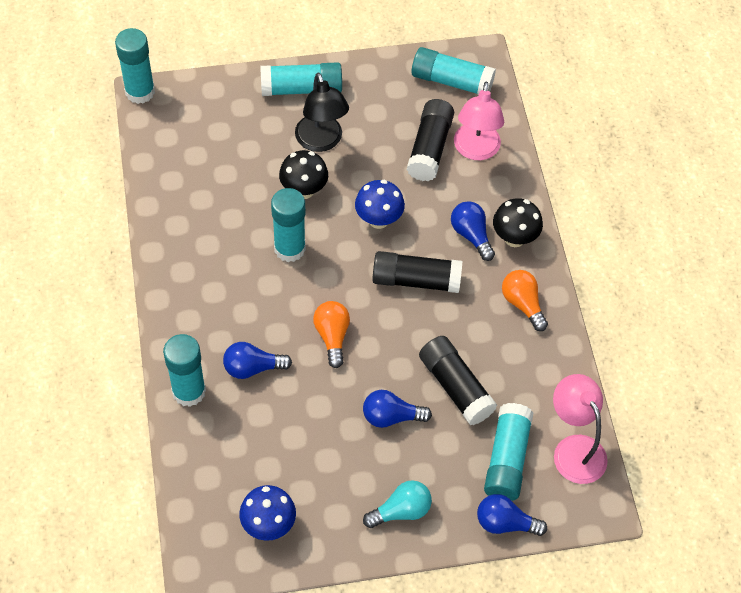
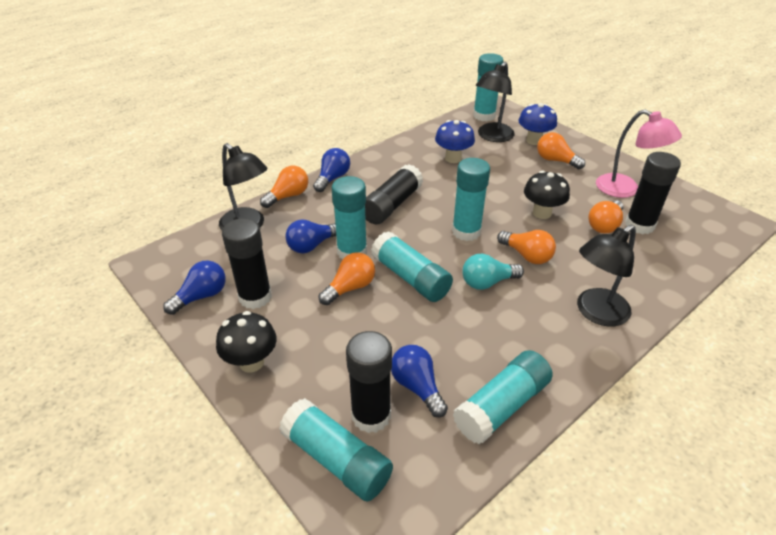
black glue stick: 3 -> 4
black lamp: 1 -> 3
orange light bulb: 2 -> 5
pink lamp: 2 -> 1

